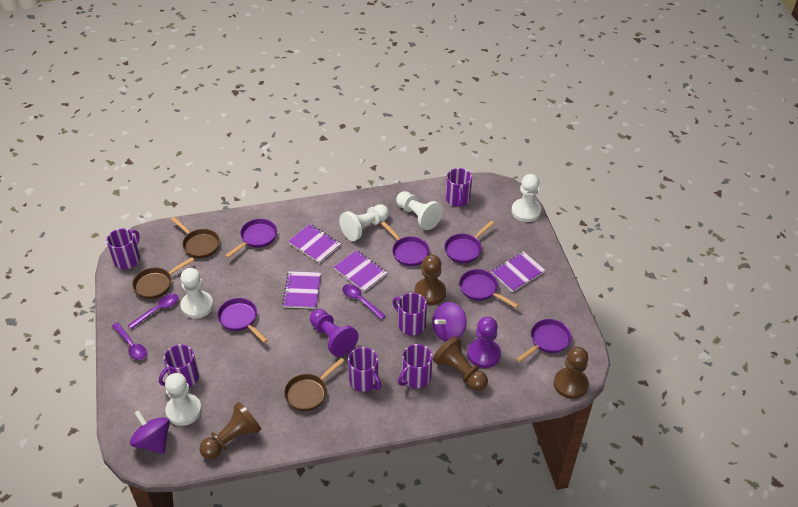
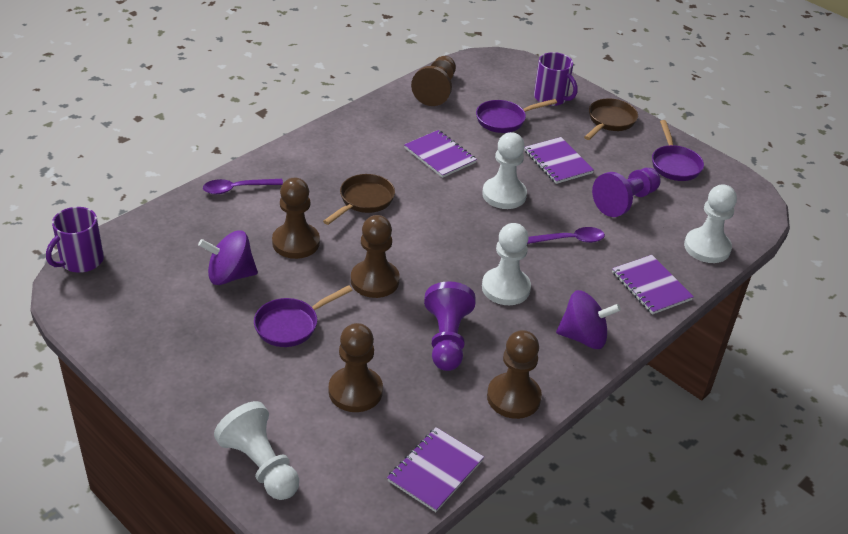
brown pan: 3 -> 2
brown pawn: 4 -> 5
purple mug: 6 -> 2
purple pan: 6 -> 3
purple spoon: 3 -> 2
white pawn: 5 -> 4

